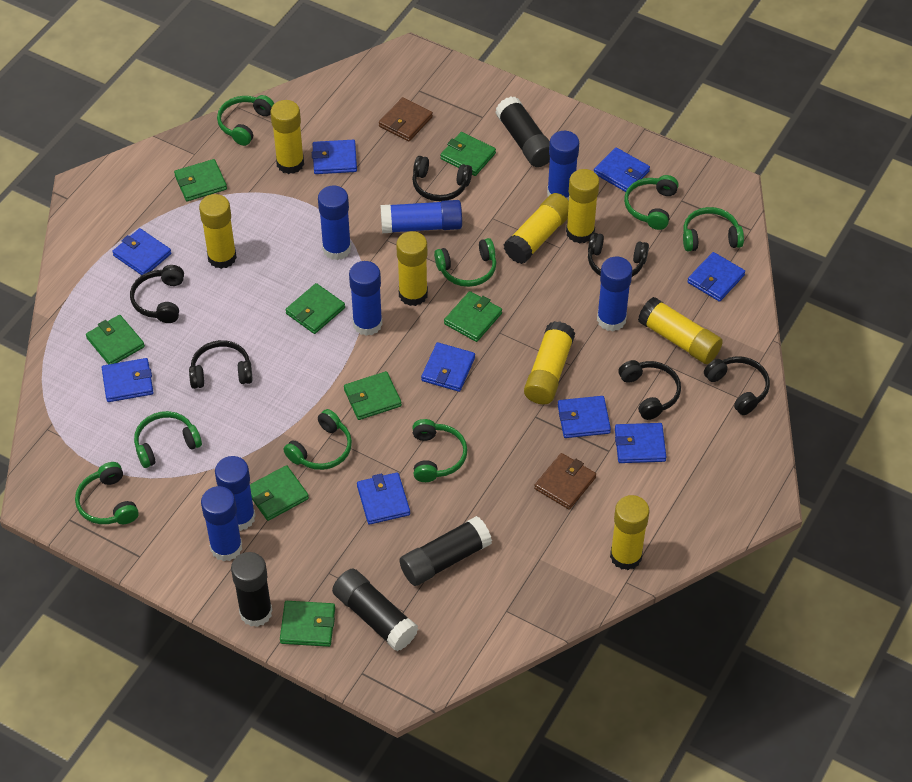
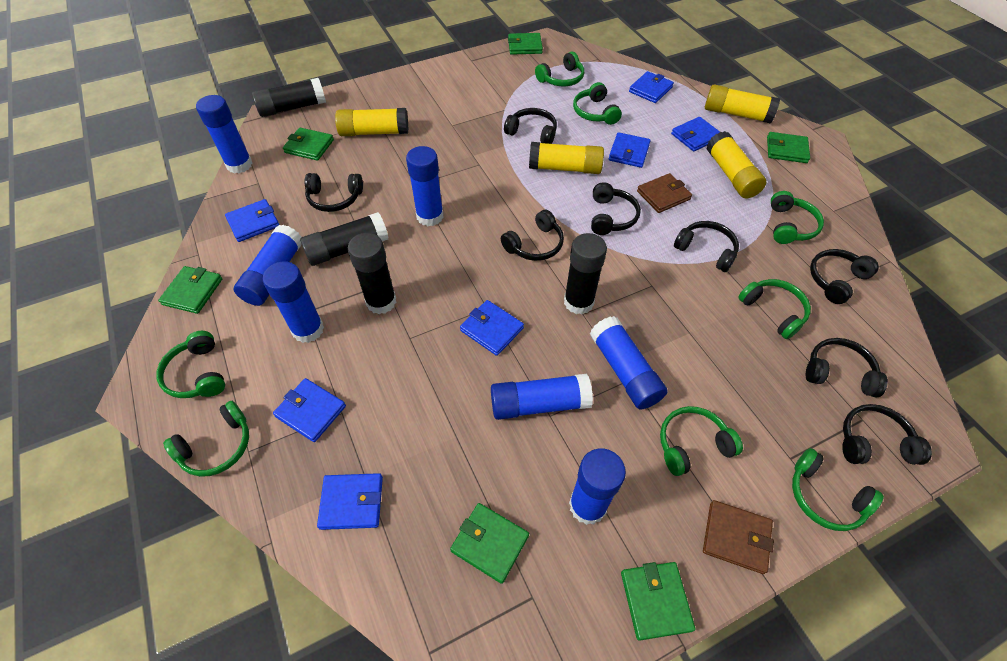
black headphones: 6 -> 8
blue wallet: 9 -> 7
green wallet: 8 -> 6
yellow glue stick: 8 -> 4

